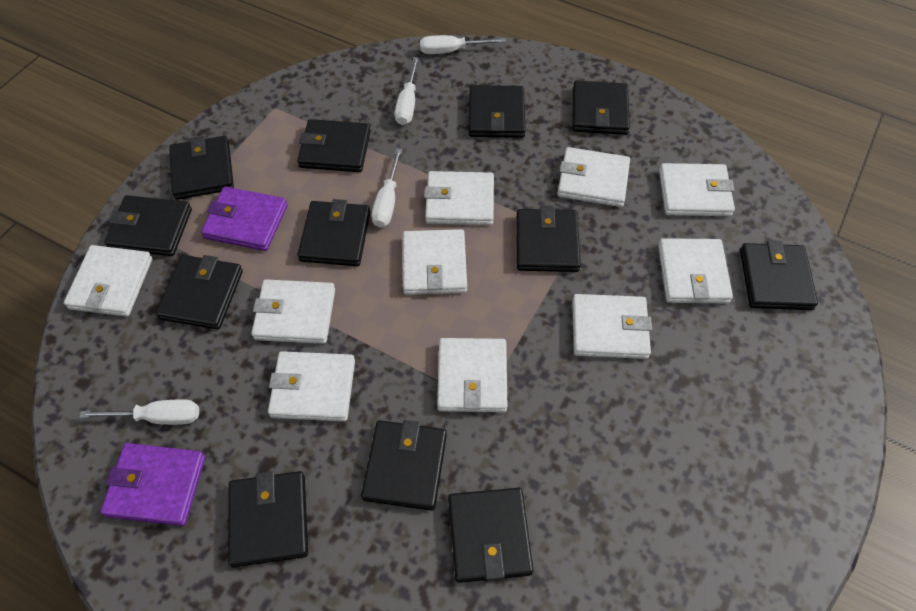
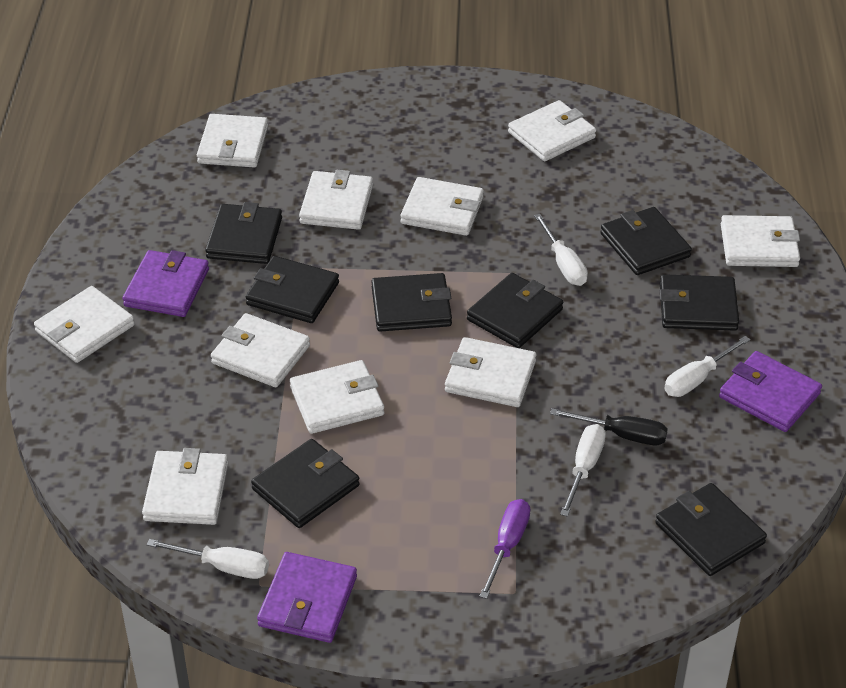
black screwdriver: 0 -> 1
black wallet: 12 -> 8
purple screwdriver: 0 -> 1
purple wallet: 2 -> 3

